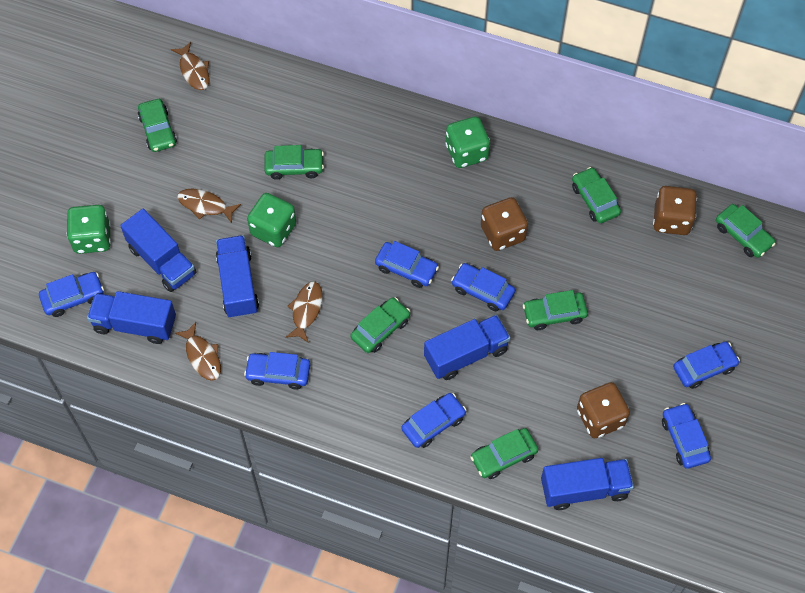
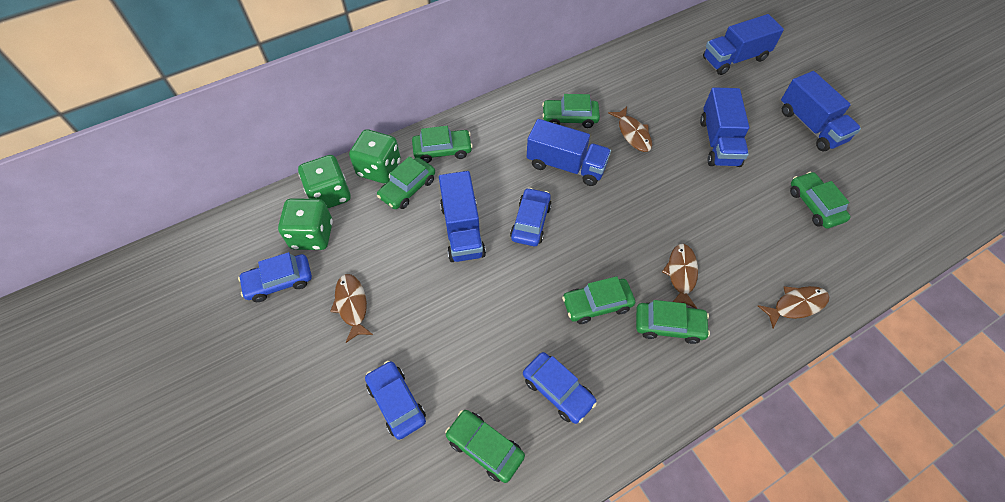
blue car: 7 -> 4
brown dice: 3 -> 0

